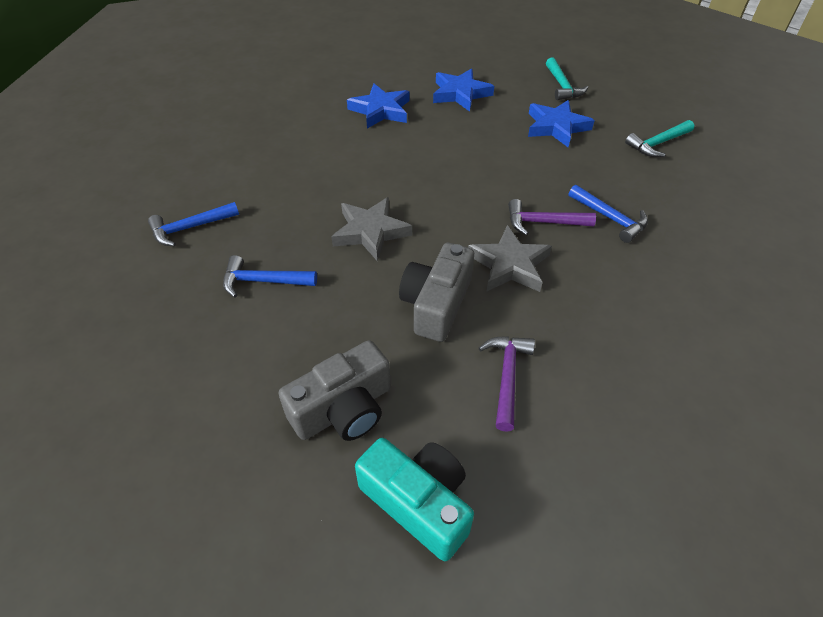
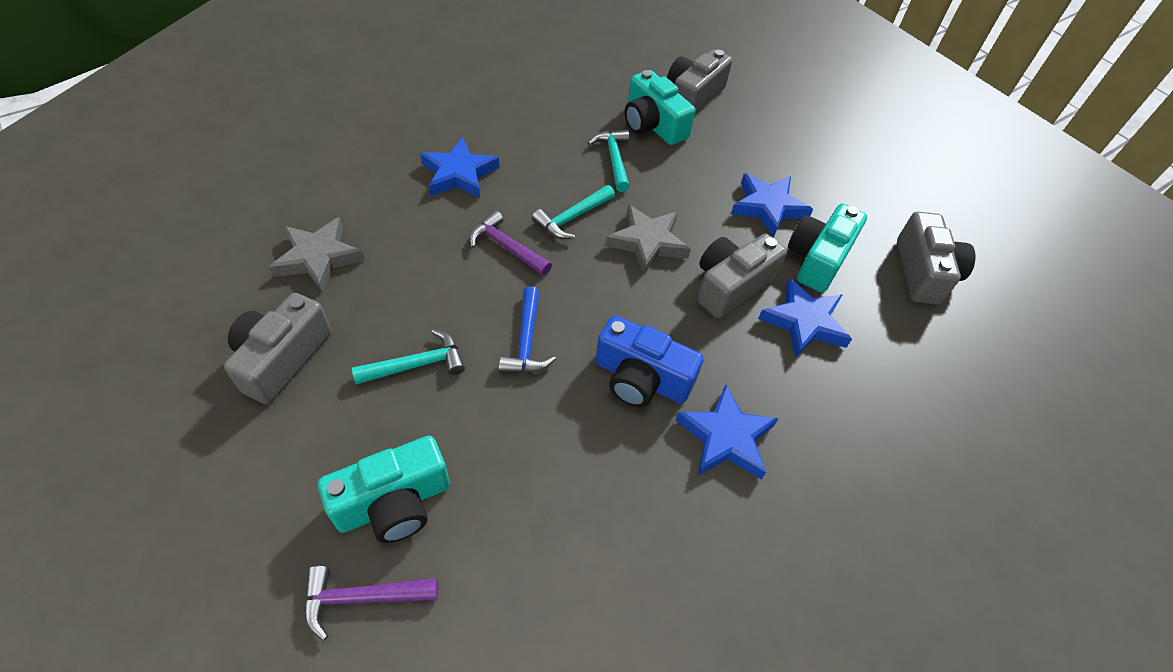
blue camera: 0 -> 1
blue hammer: 3 -> 1
blue star: 3 -> 4
grey camera: 2 -> 4
turquoise camera: 1 -> 3
turquoise hammer: 2 -> 3

